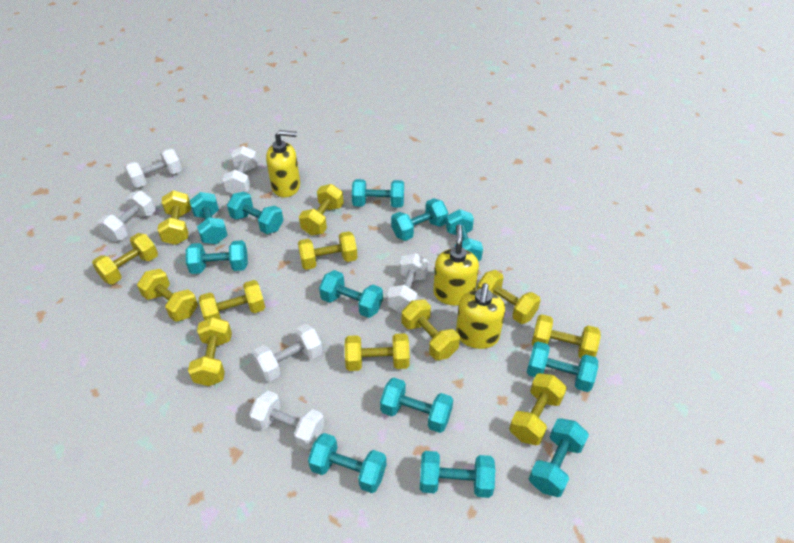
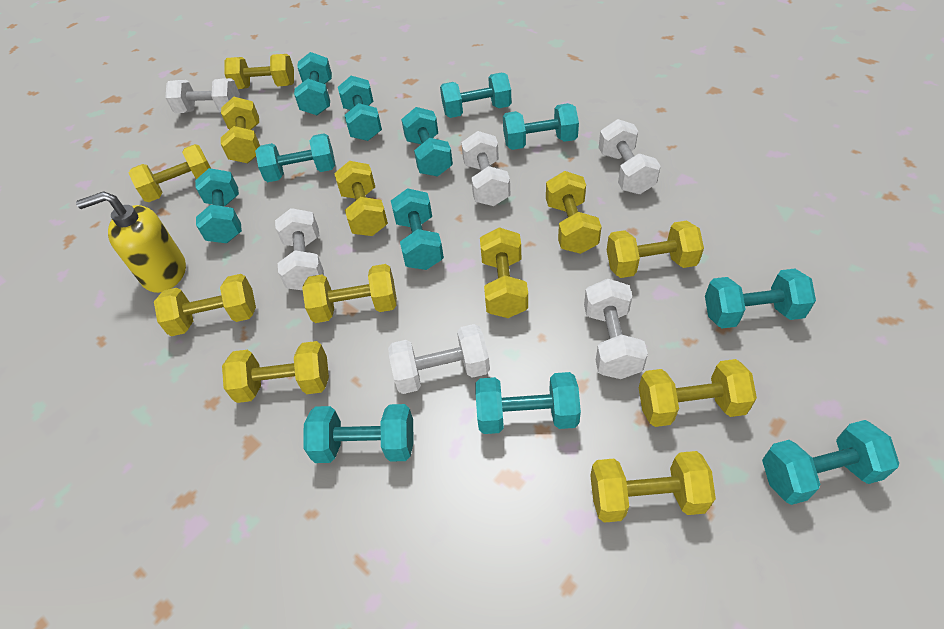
yellow soap dispenser: 3 -> 1

